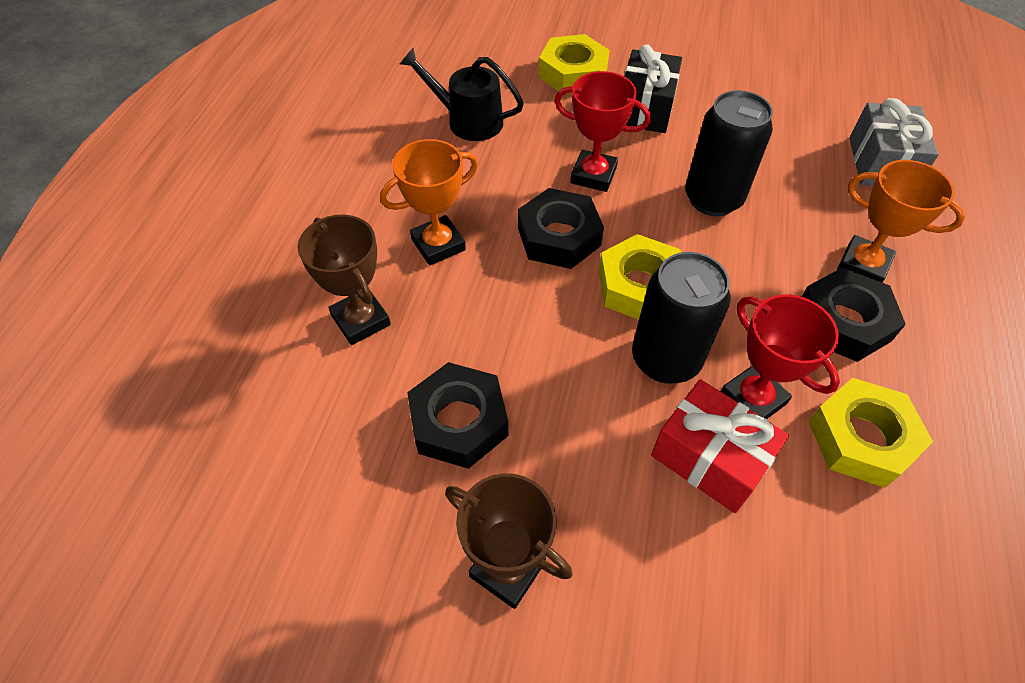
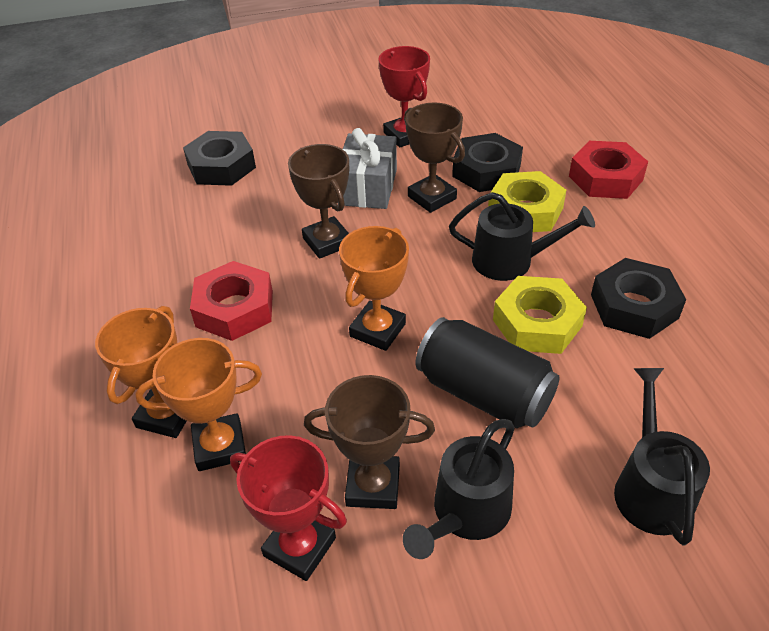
black can: 2 -> 1
black gift: 1 -> 0
black watering can: 1 -> 3
brown trophy: 2 -> 3
orange trophy: 2 -> 3
red gift: 1 -> 0
red nut: 0 -> 2
yellow nut: 3 -> 2

